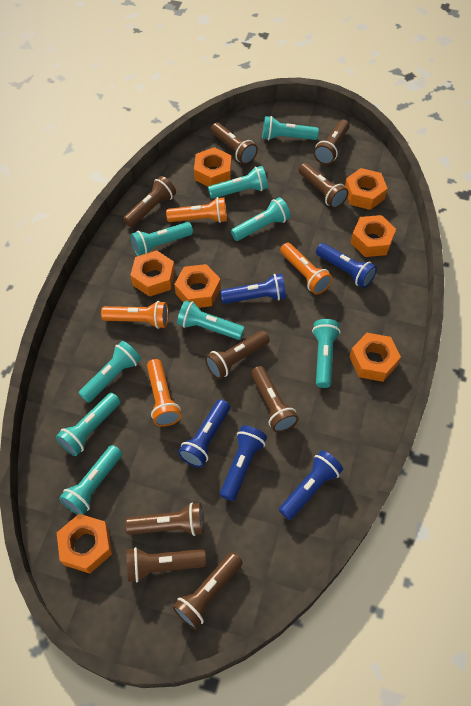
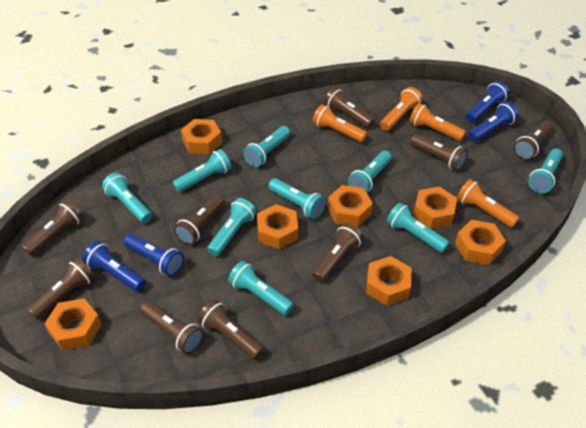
blue flashlight: 5 -> 4

